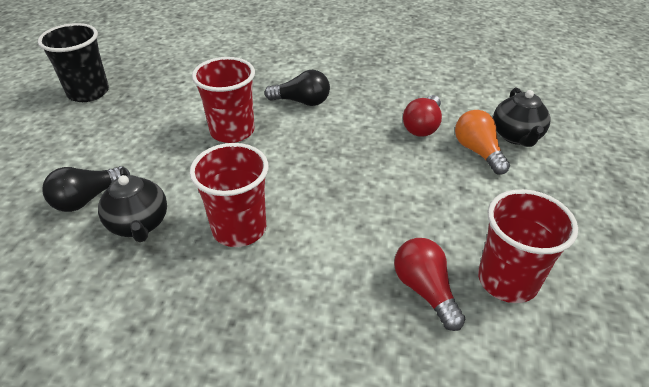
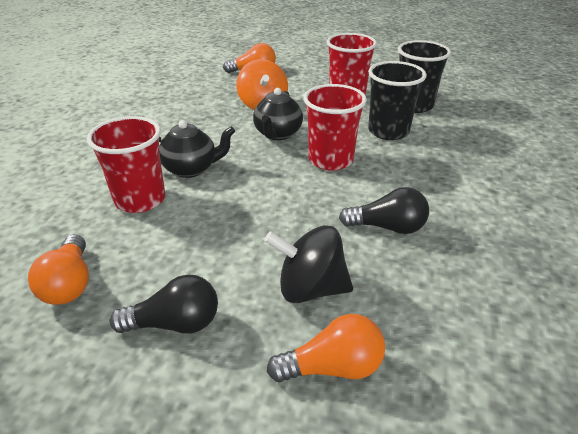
black cup: 1 -> 2
black spinning top: 0 -> 1
orange light bulb: 1 -> 3
orange spinning top: 0 -> 1
red light bulb: 2 -> 0

